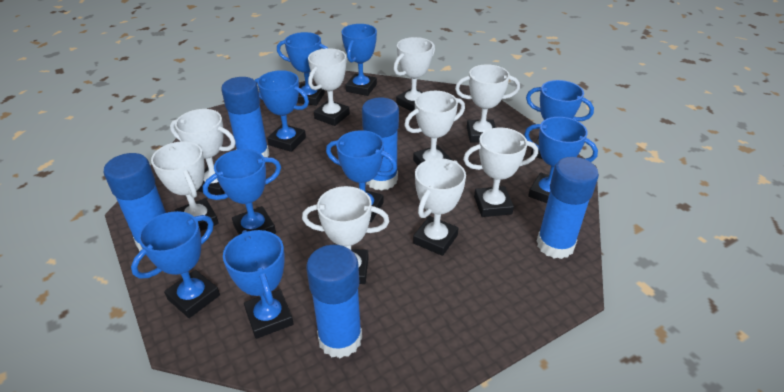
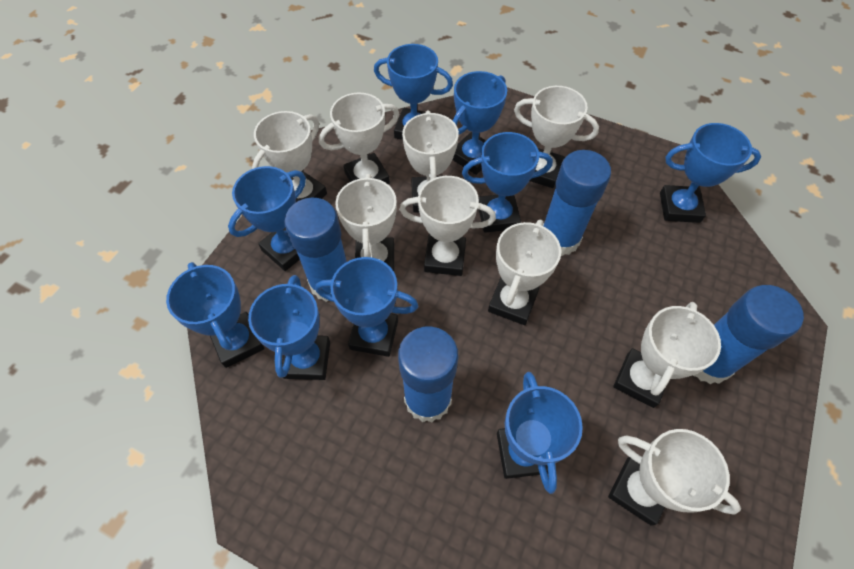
blue glue stick: 5 -> 4

